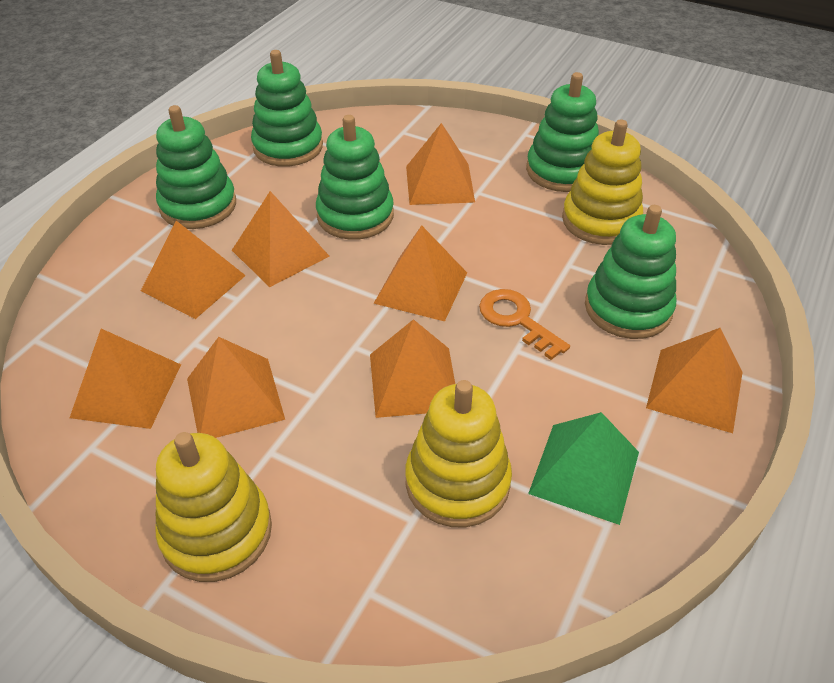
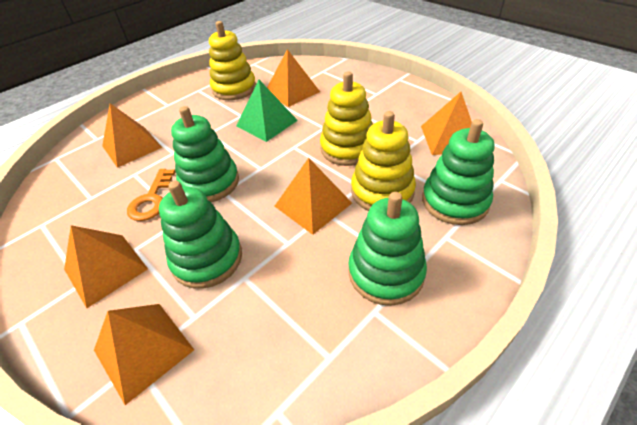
green stacking toy: 5 -> 4
orange pyramid: 8 -> 6

